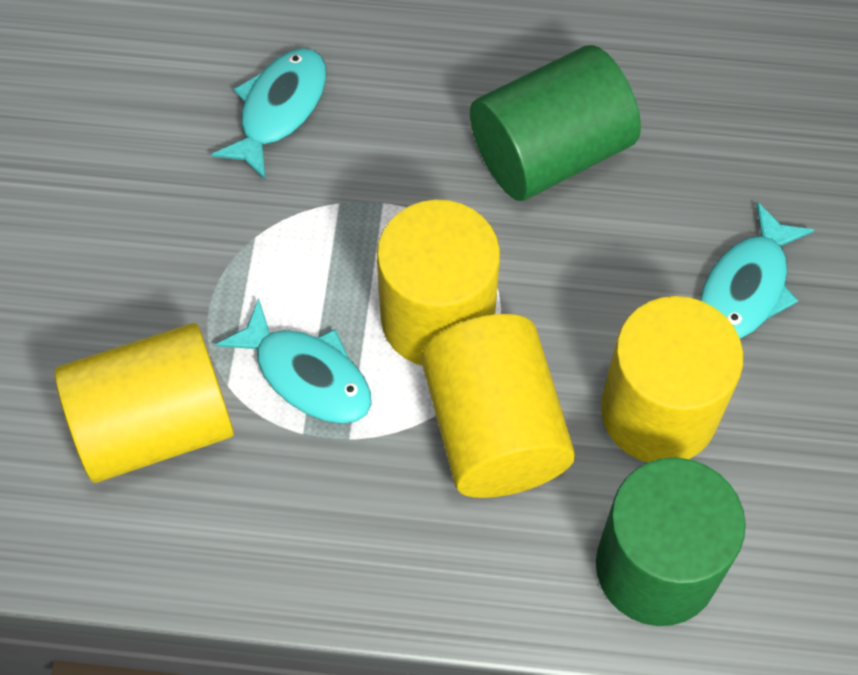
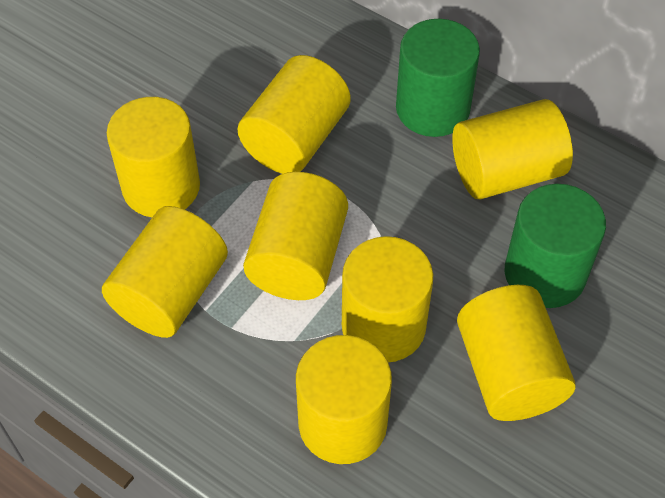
turquoise fish: 3 -> 0
yellow cylinder: 4 -> 8

